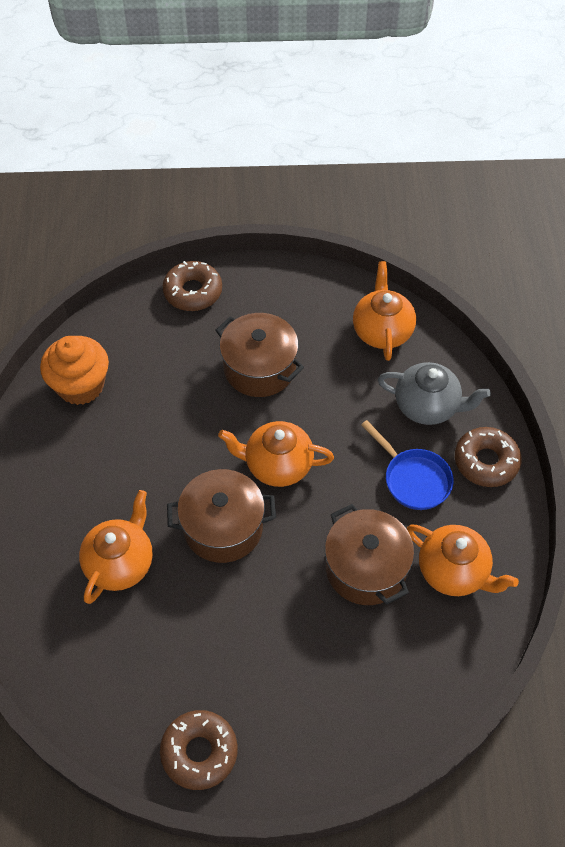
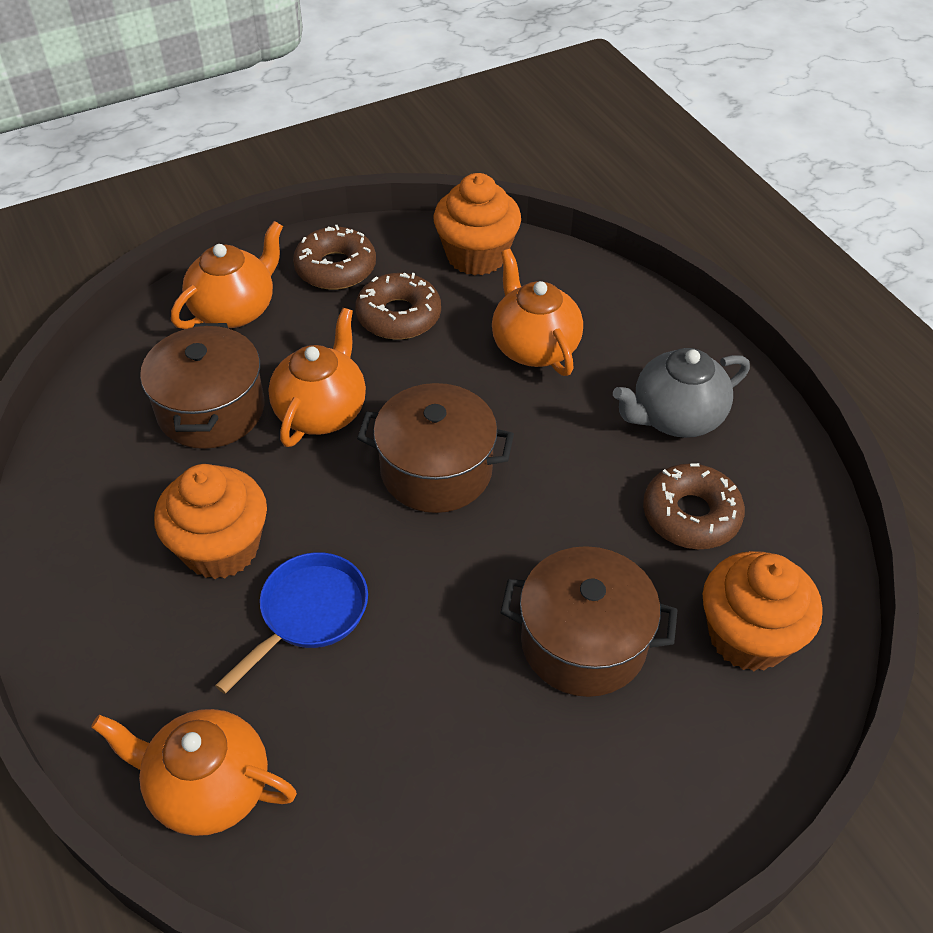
orange cupcake: 1 -> 3

